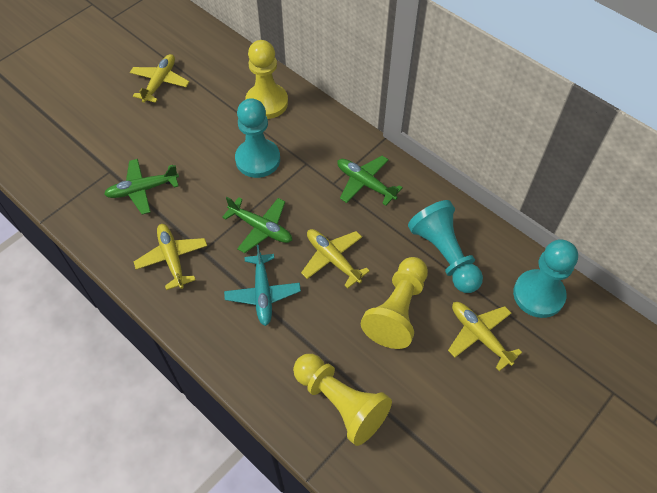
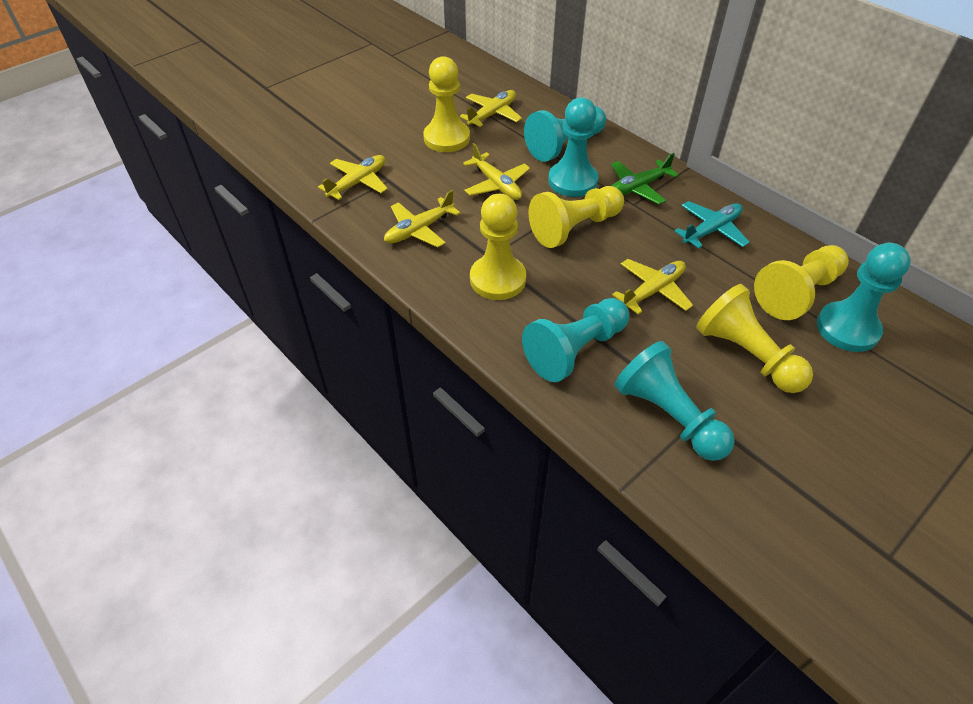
green plane: 3 -> 1
turquoise pawn: 3 -> 5
yellow pawn: 3 -> 5
yellow plane: 4 -> 5

